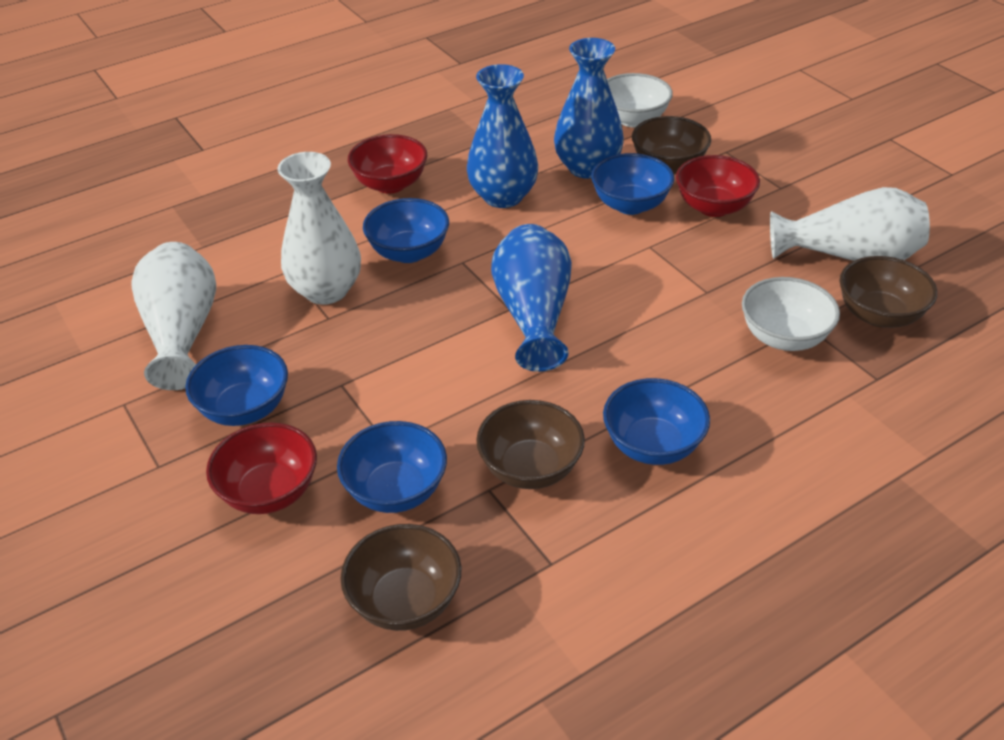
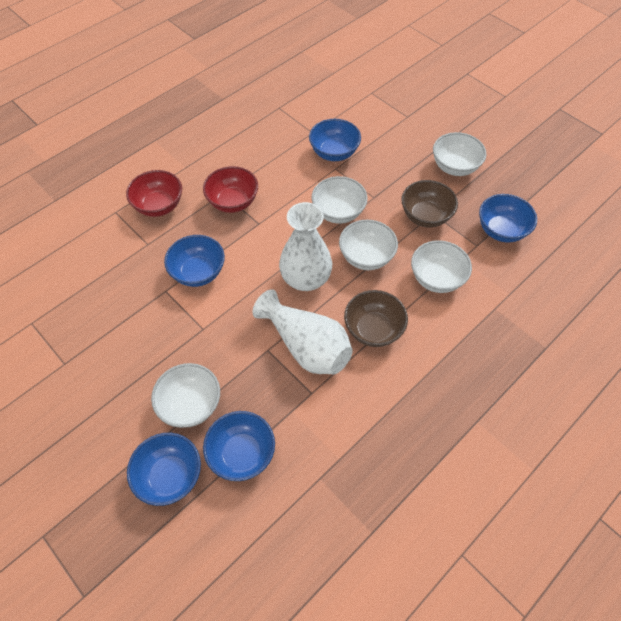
blue vase: 3 -> 0
brown bowl: 4 -> 2
red bowl: 3 -> 2
white bowl: 2 -> 5
white vase: 3 -> 2

